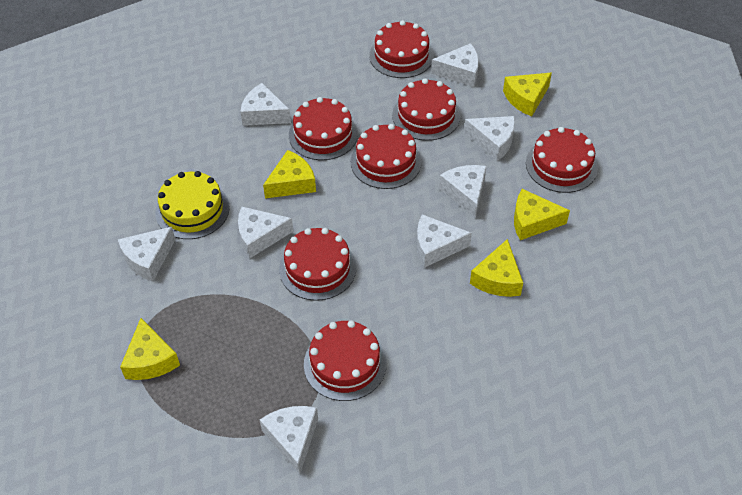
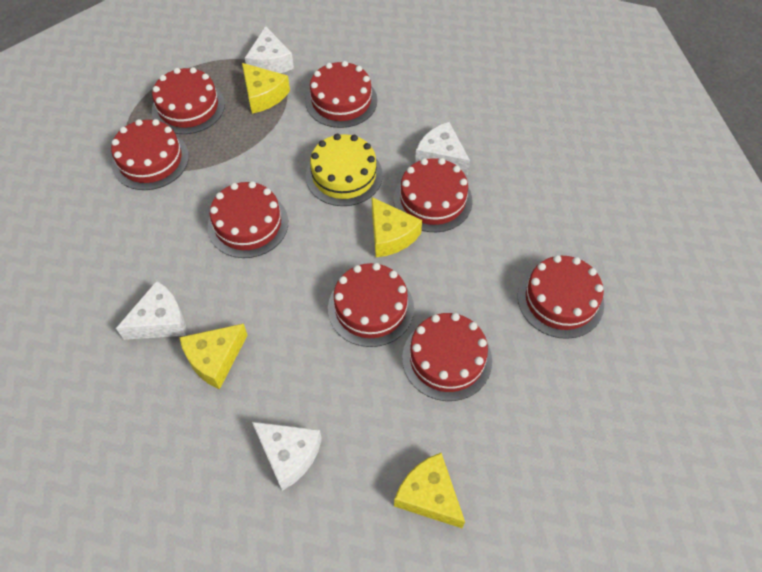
red cake: 7 -> 8
white cheese: 8 -> 4
yellow cheese: 5 -> 4

